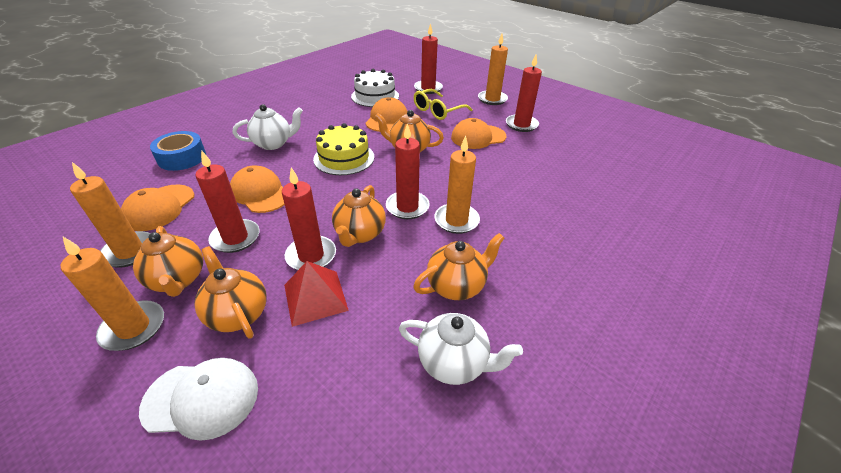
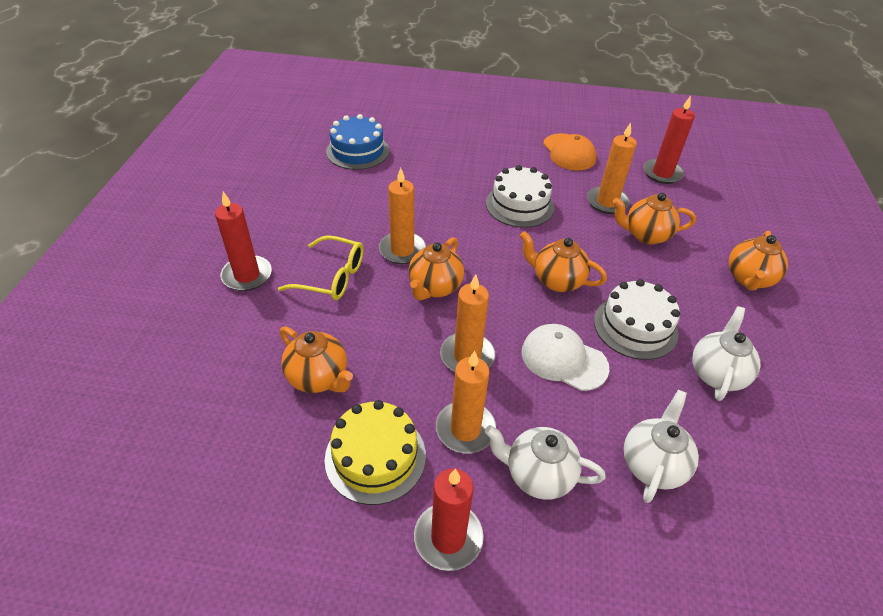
blue cake: 0 -> 1
blue tape: 1 -> 0
orange cap: 4 -> 1
red candle: 5 -> 3
red pyramid: 1 -> 0
white cake: 1 -> 2
white teapot: 2 -> 3

